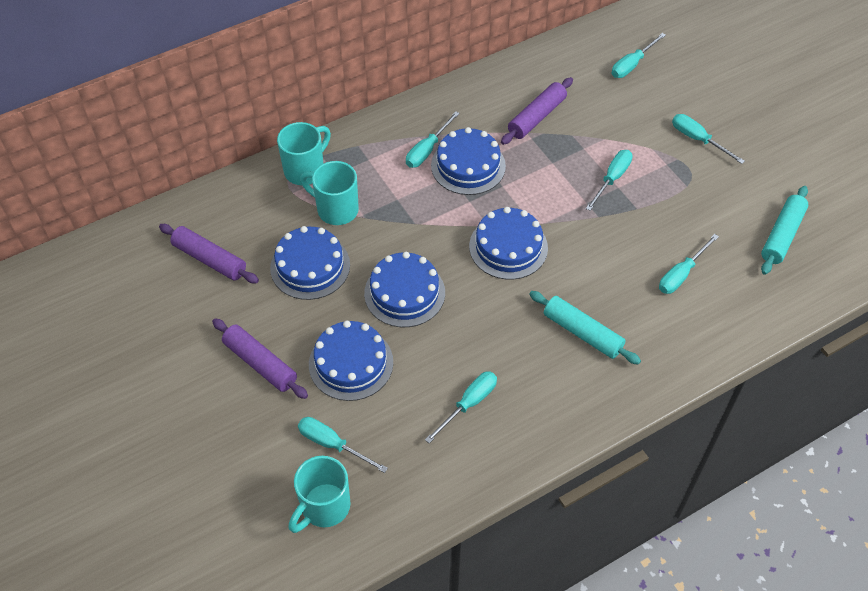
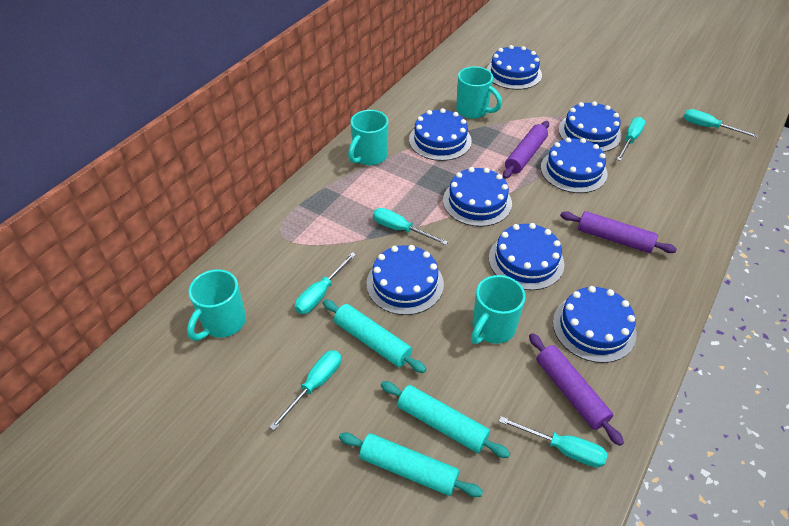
blue cake: 5 -> 8
turquoise mug: 3 -> 4
turquoise rolling pin: 2 -> 3
turquoise screwdriver: 7 -> 6

